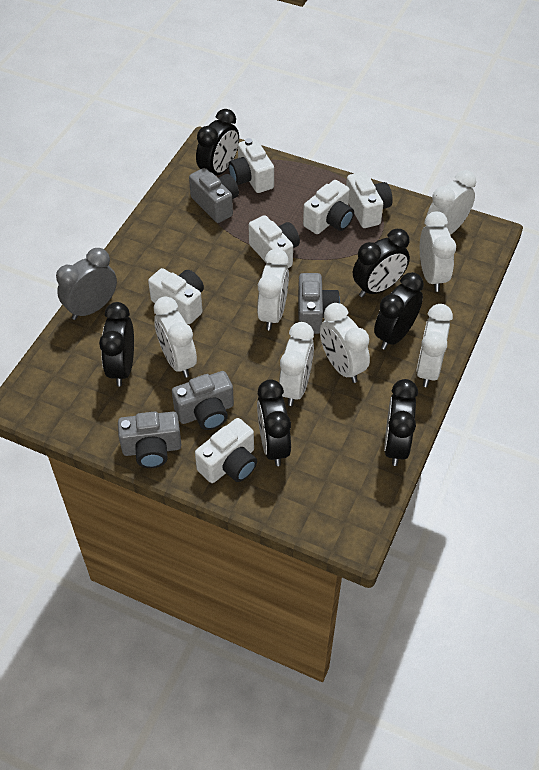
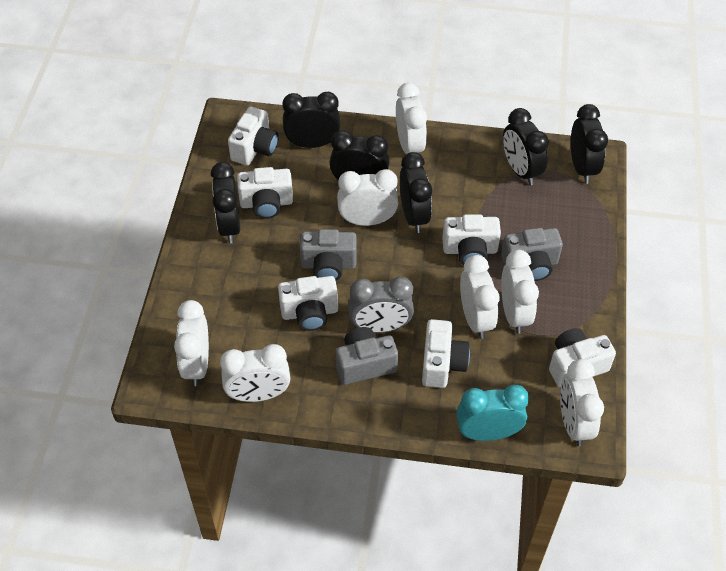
grey camera: 4 -> 3
turquoise clock: 0 -> 1

